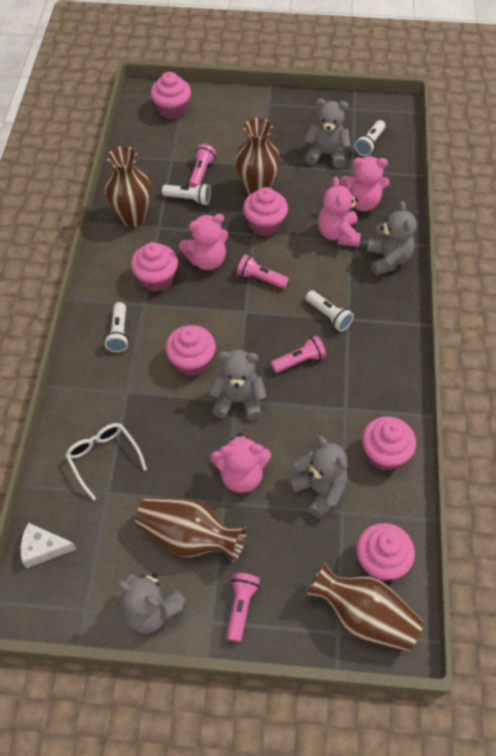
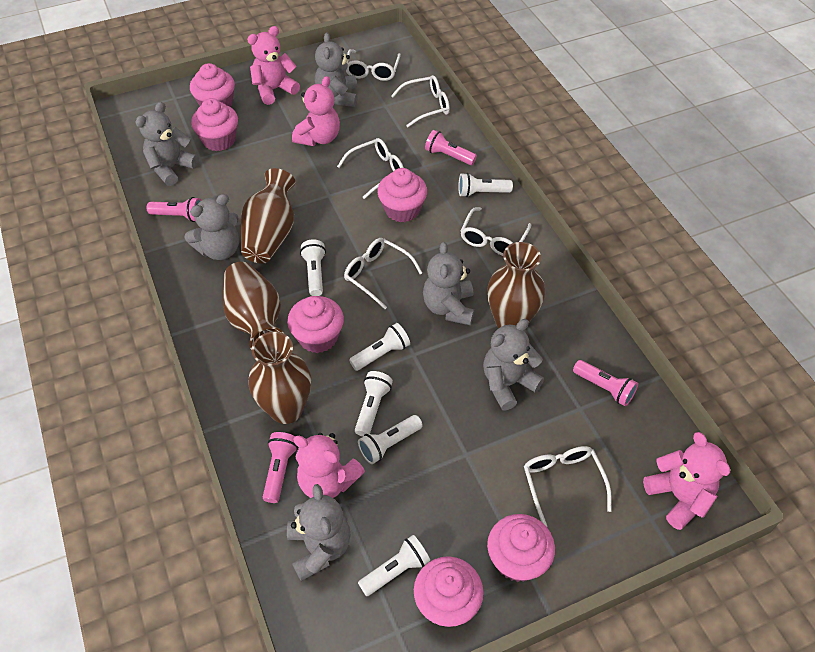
grey teddy bear: 5 -> 6
white cheese: 1 -> 0
white flashlight: 4 -> 6
white glasses: 1 -> 6

